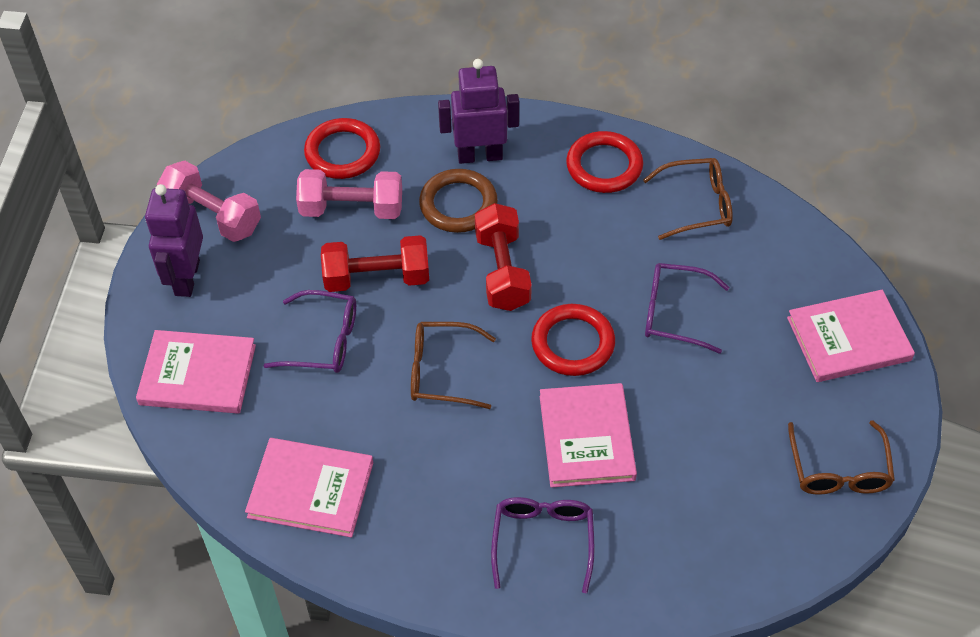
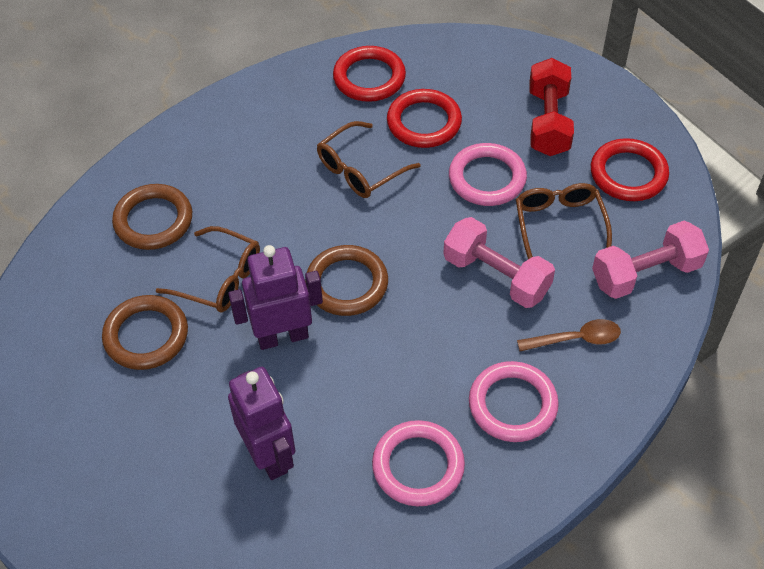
brown ring: 1 -> 3
brown spoon: 0 -> 1
pink book: 4 -> 0
pink ring: 0 -> 3
purple glasses: 3 -> 0
red dumbbell: 2 -> 1

